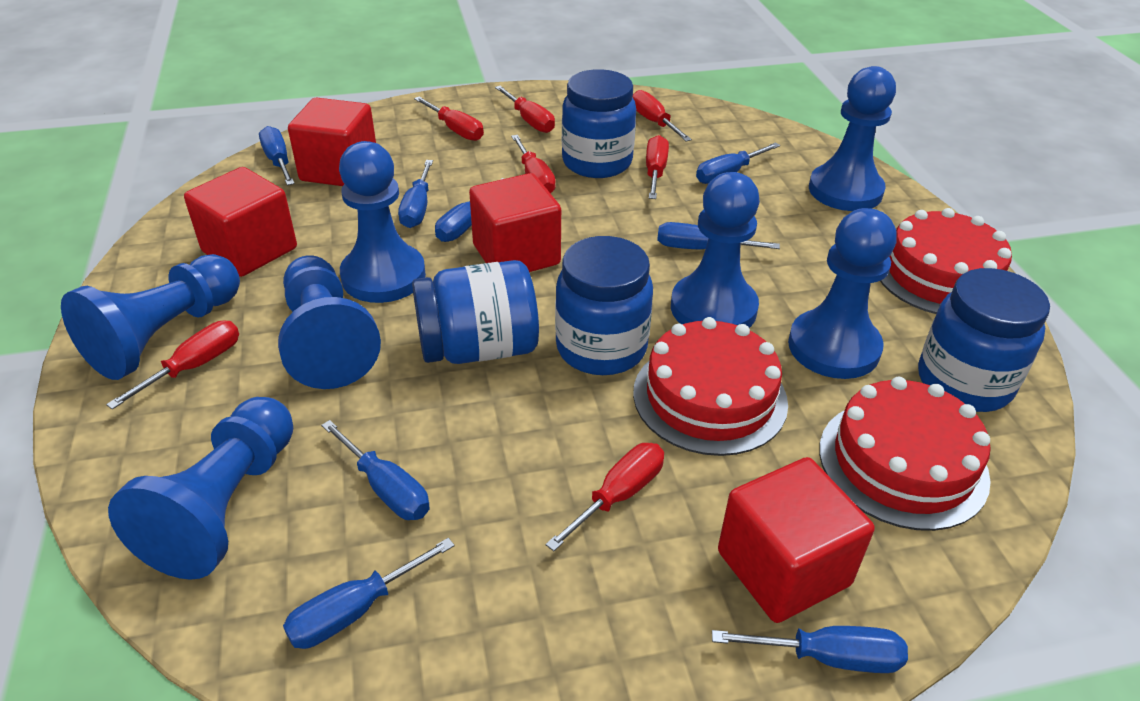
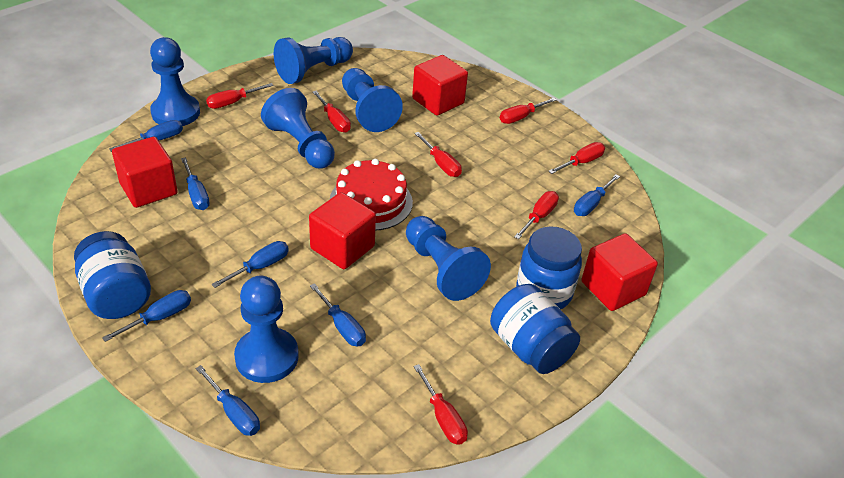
blue jar: 4 -> 3
blue pawn: 7 -> 6
blue screwdriver: 8 -> 7
red cake: 3 -> 1

